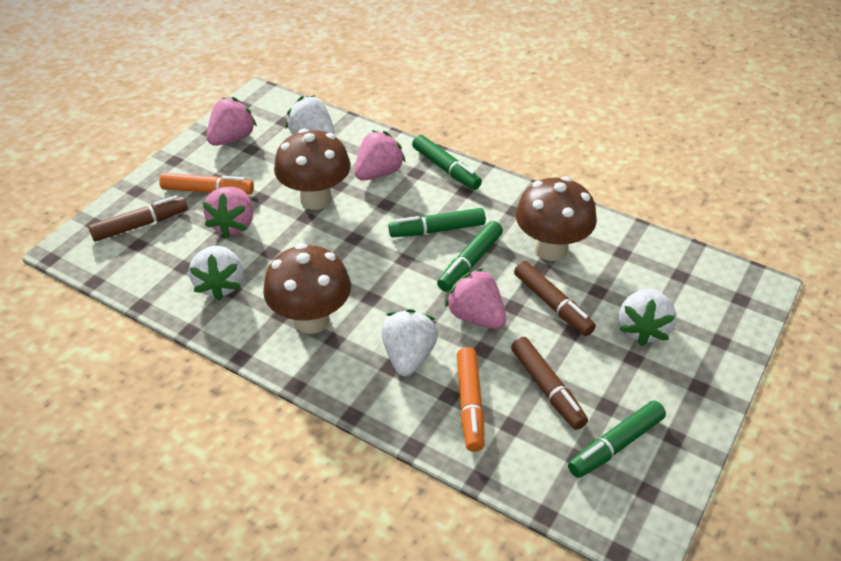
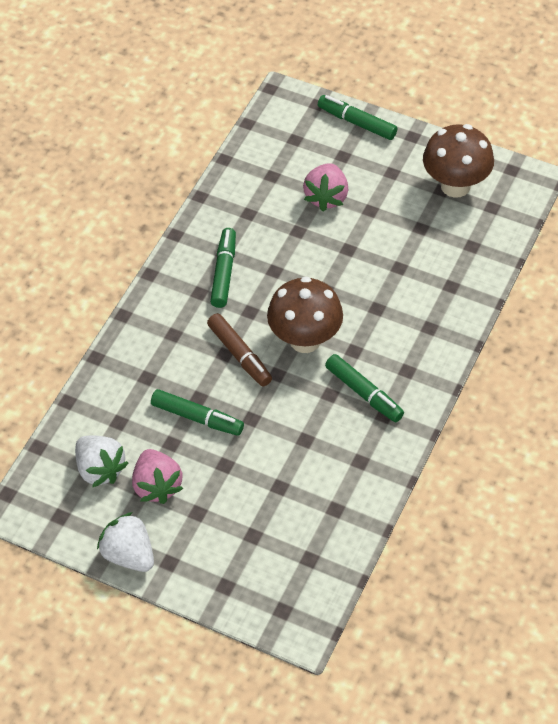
brown marker: 3 -> 1
brown mushroom: 3 -> 2
orange marker: 2 -> 0
pink strawberry: 4 -> 2
white strawberry: 4 -> 2

